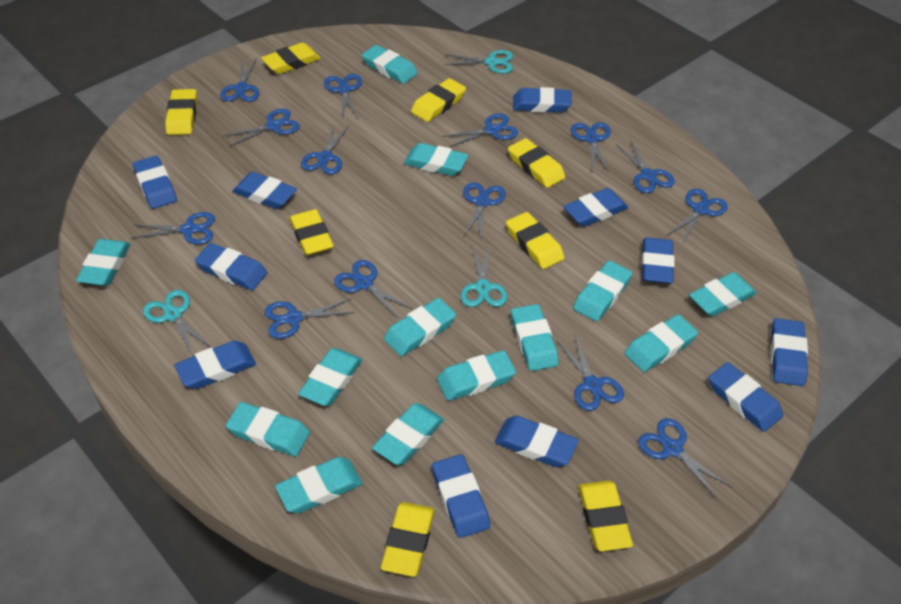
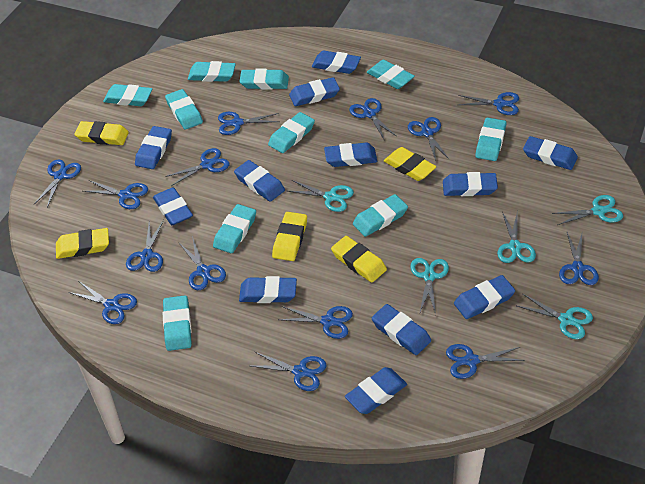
blue eraser: 11 -> 12
turquoise eraser: 13 -> 10
turquoise scissors: 3 -> 5
yellow eraser: 8 -> 5

